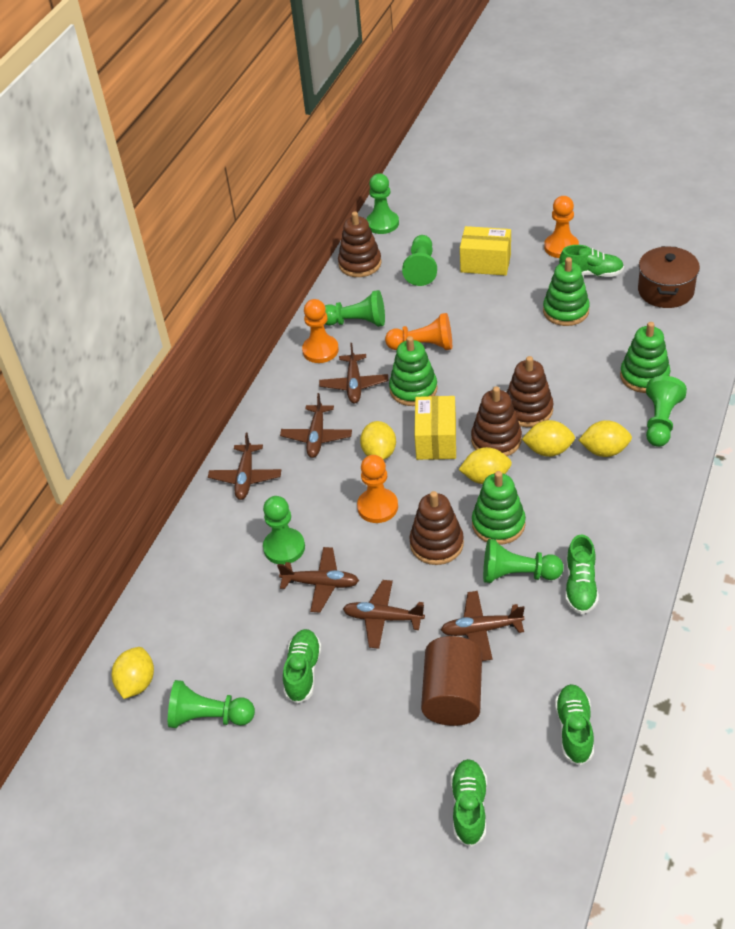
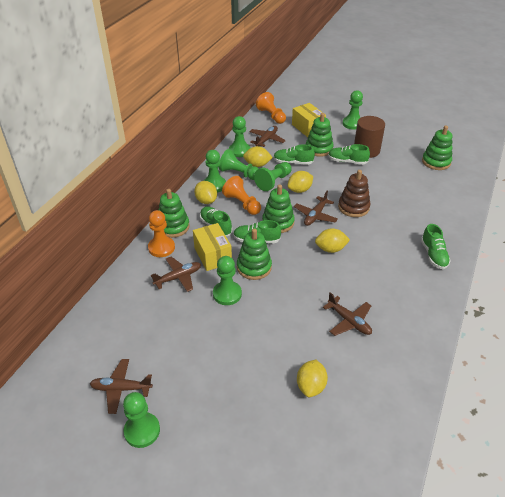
brown plane: 6 -> 5
brown pot: 1 -> 0
brown stacking toy: 4 -> 1
green stacking toy: 4 -> 5
orange pawn: 4 -> 3

